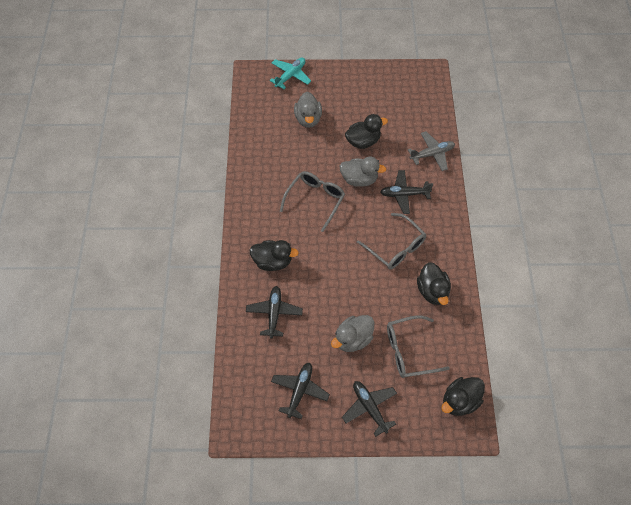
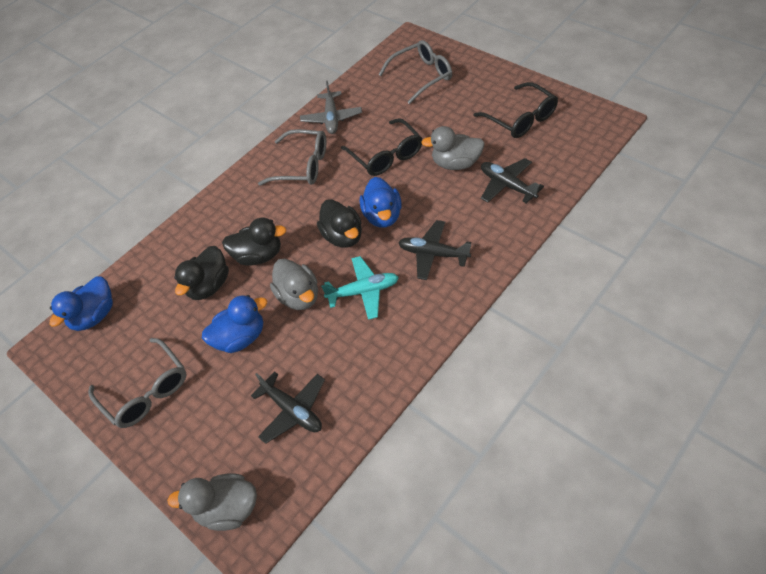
black duck: 4 -> 3
black glasses: 0 -> 2
black plane: 4 -> 3
blue duck: 0 -> 3

